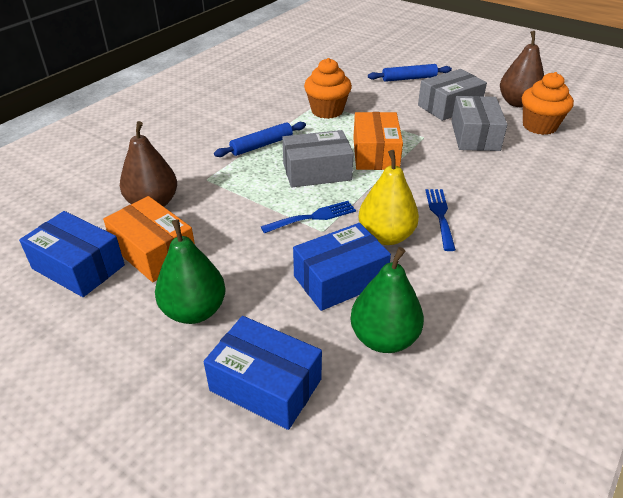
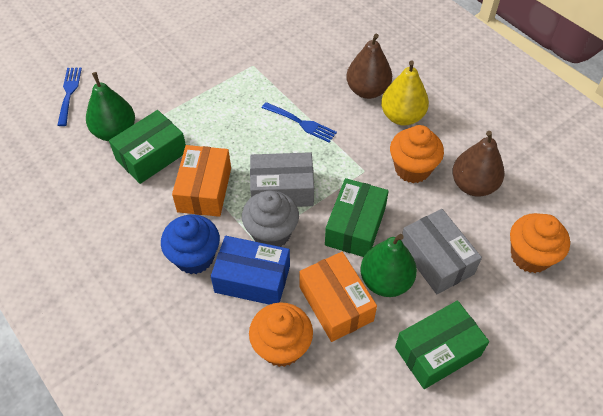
blue box: 3 -> 1
blue cupcake: 0 -> 1
blue rolling pin: 2 -> 0
green box: 0 -> 3
grey box: 3 -> 2
grey cupcake: 0 -> 1
orange cupcake: 2 -> 3

